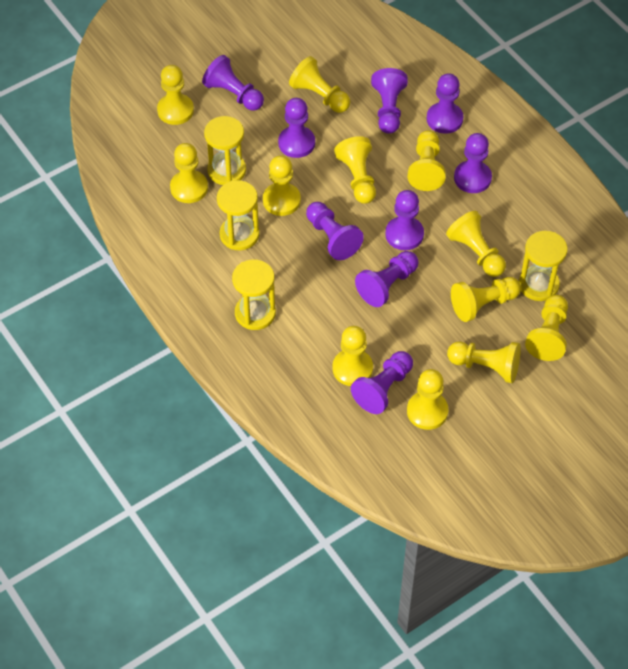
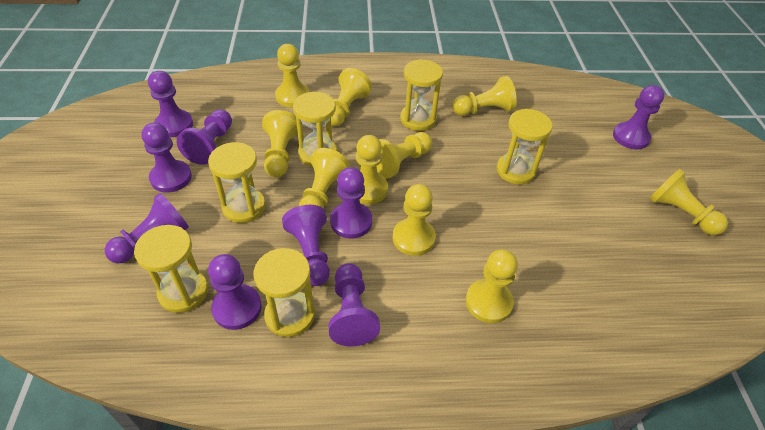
yellow hourglass: 4 -> 6
yellow pawn: 12 -> 10

